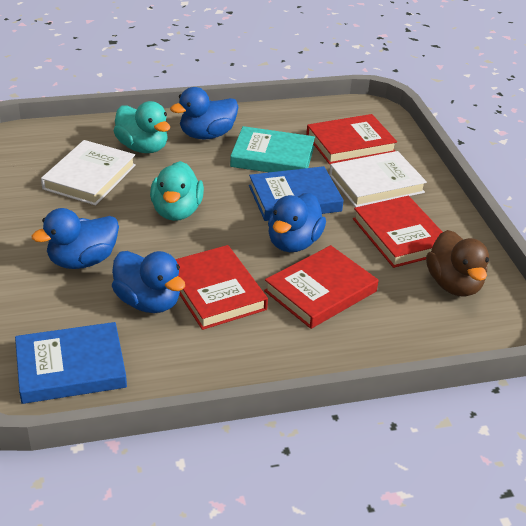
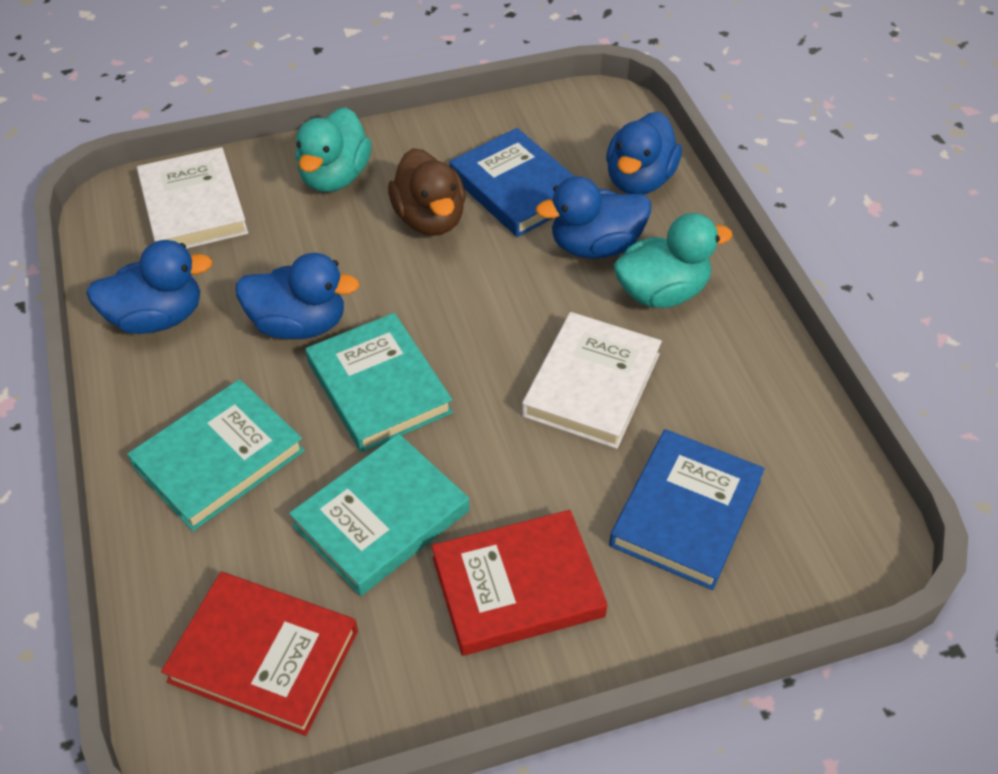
red book: 4 -> 2
turquoise book: 1 -> 3

